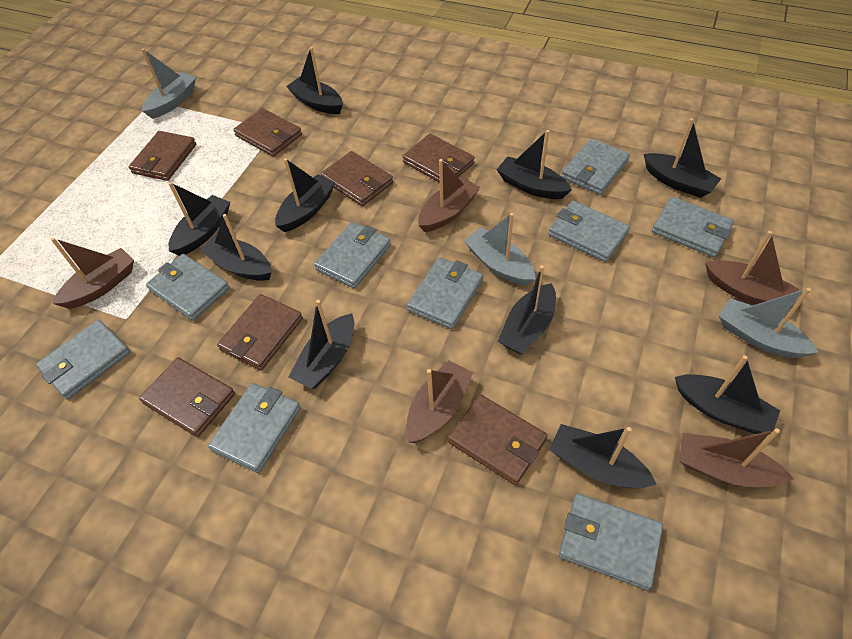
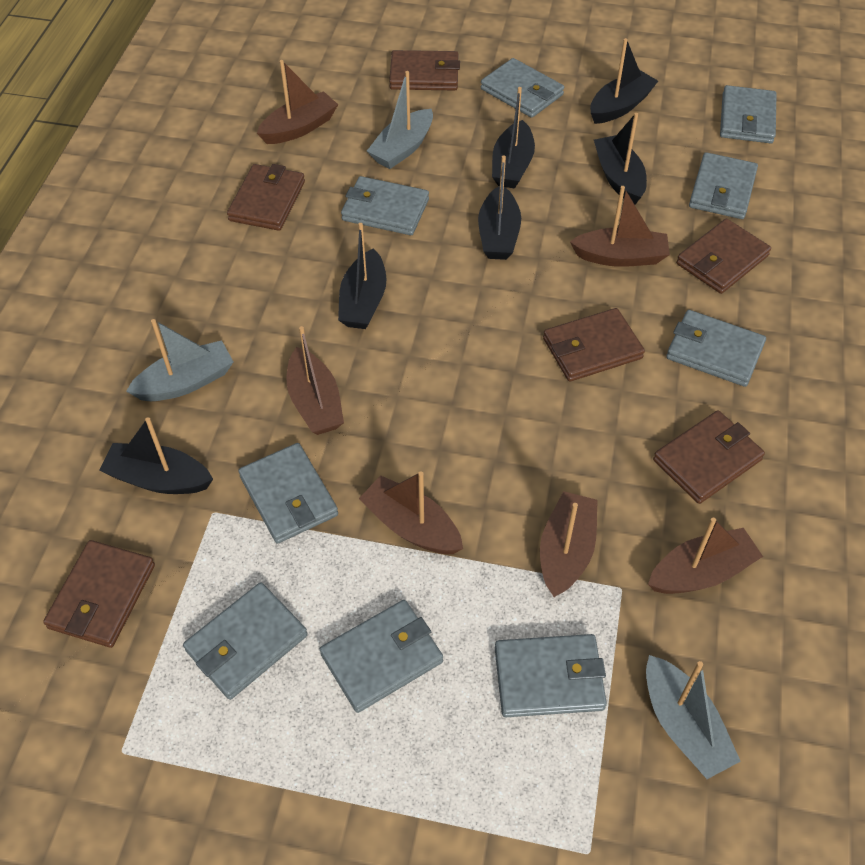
black boat: 10 -> 6
brown boat: 5 -> 6
brown wallet: 7 -> 6

